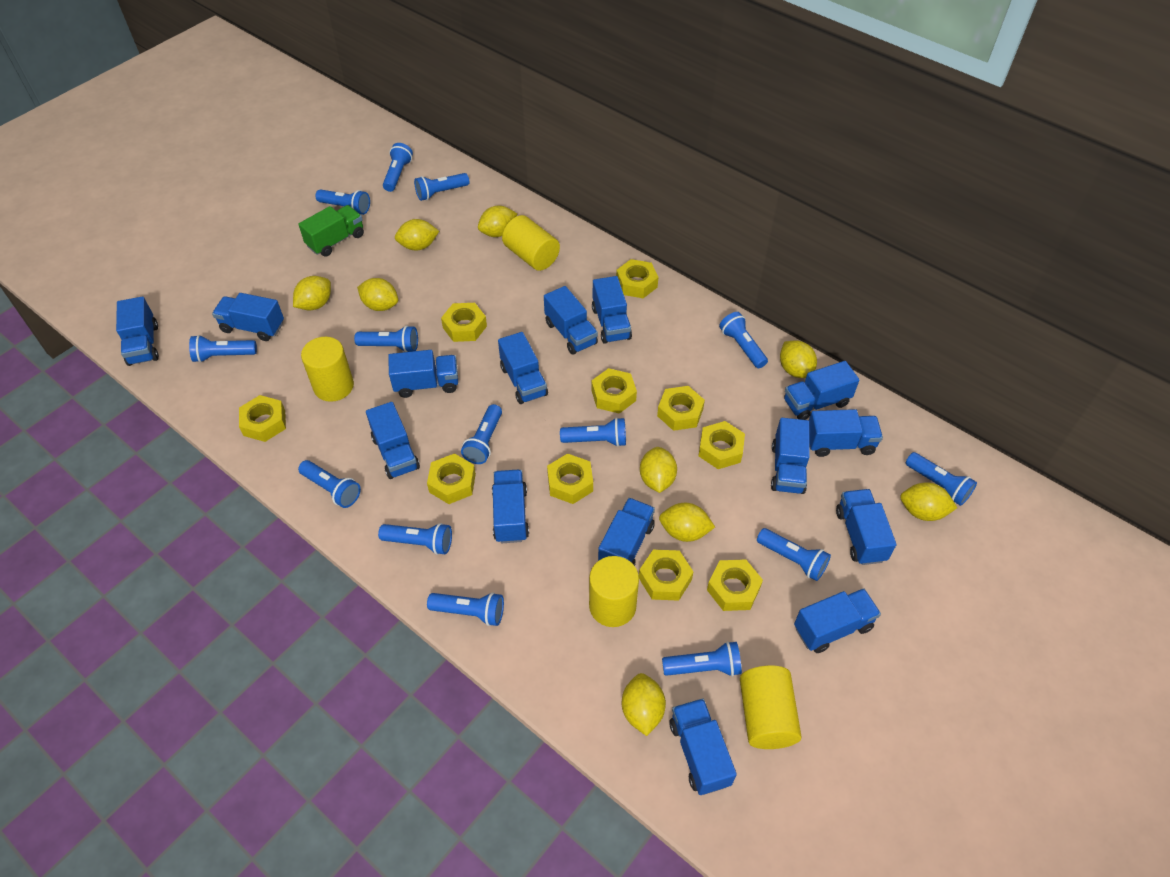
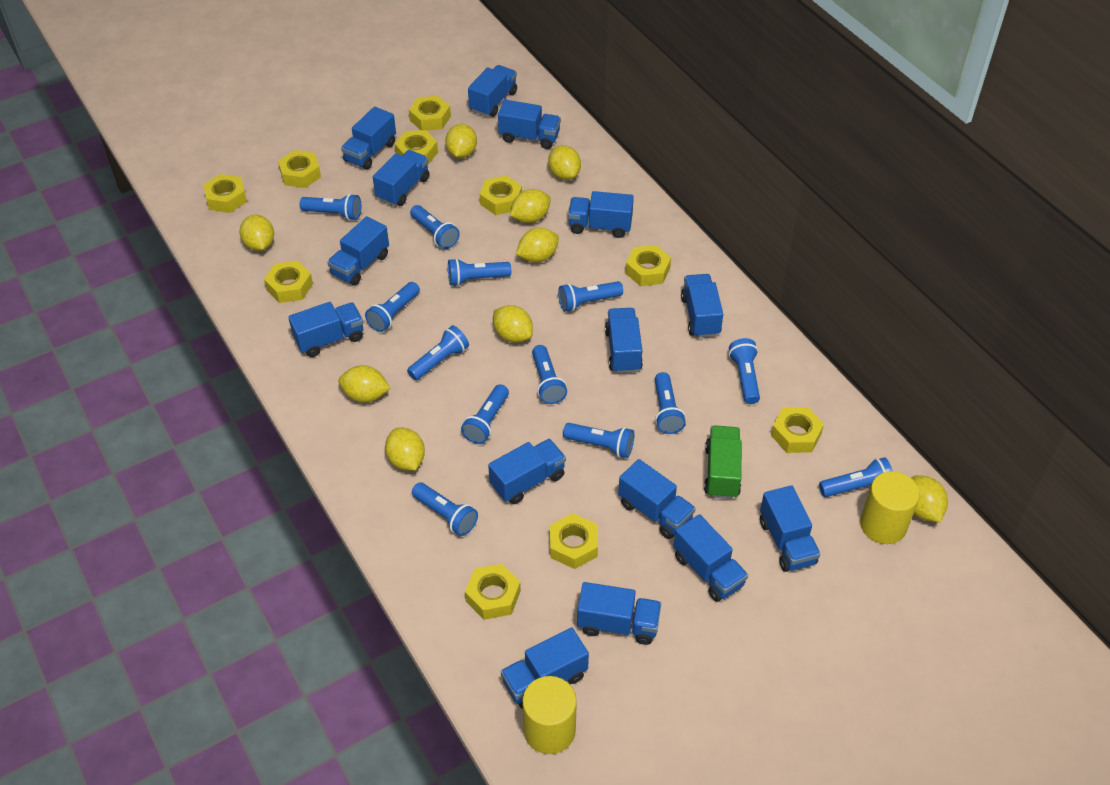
blue flashlight: 14 -> 13
yellow cylinder: 4 -> 2

